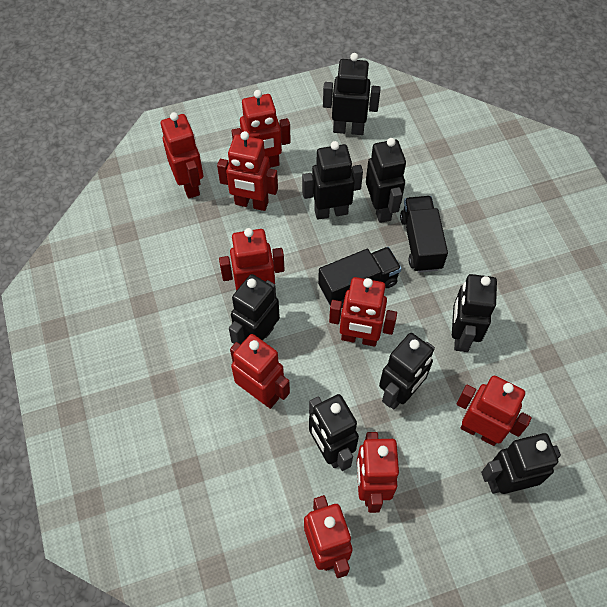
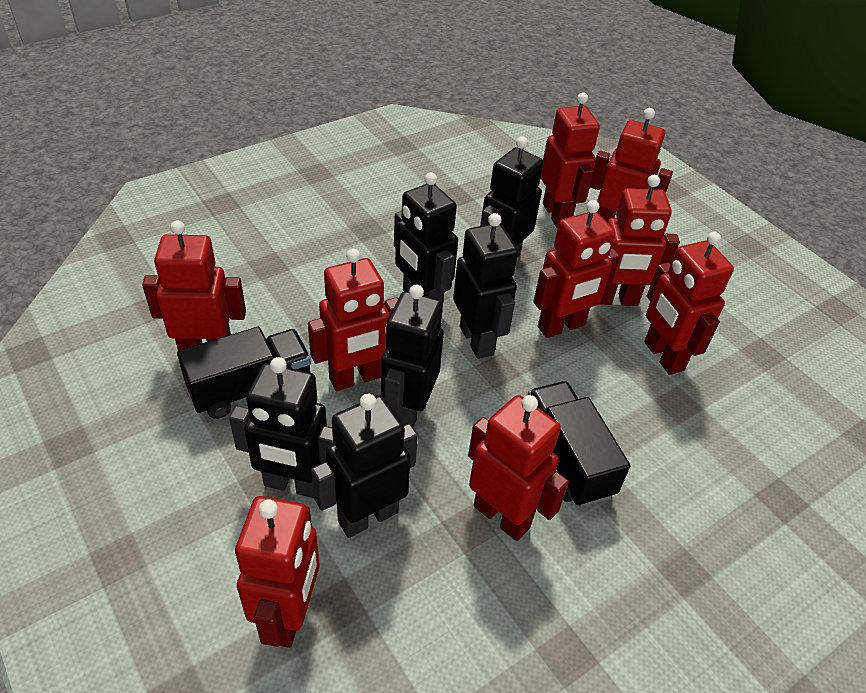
black robot: 8 -> 6

